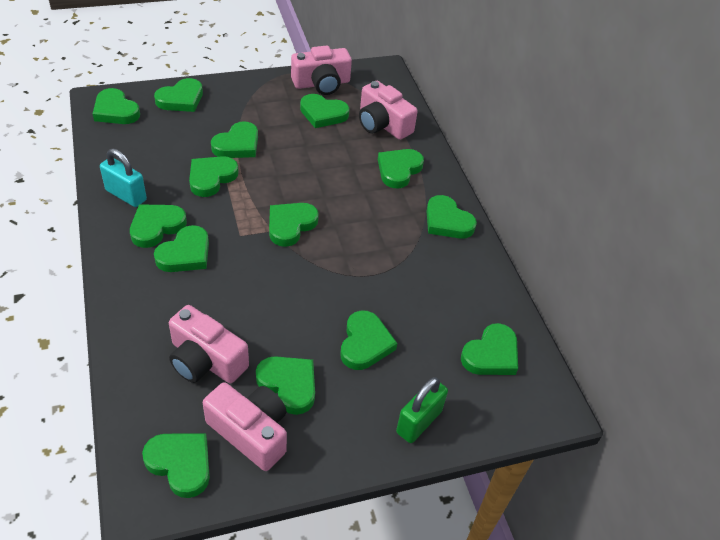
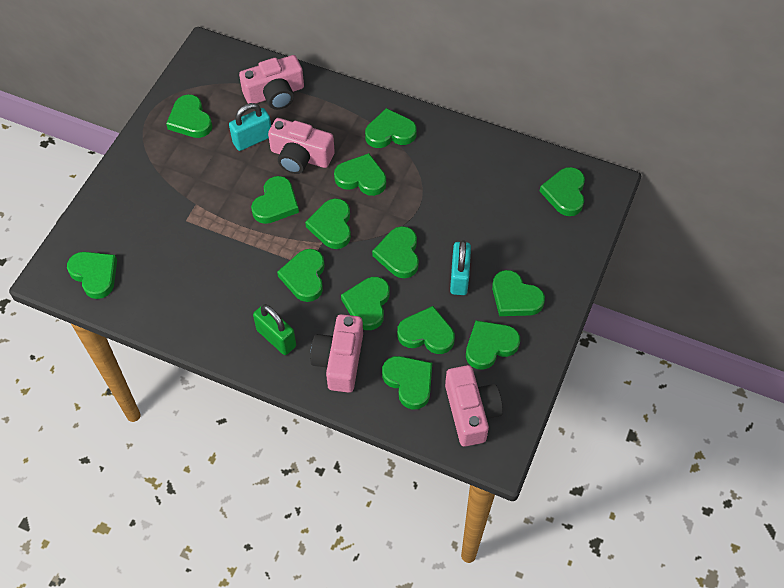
turquoise padlock: 1 -> 2

